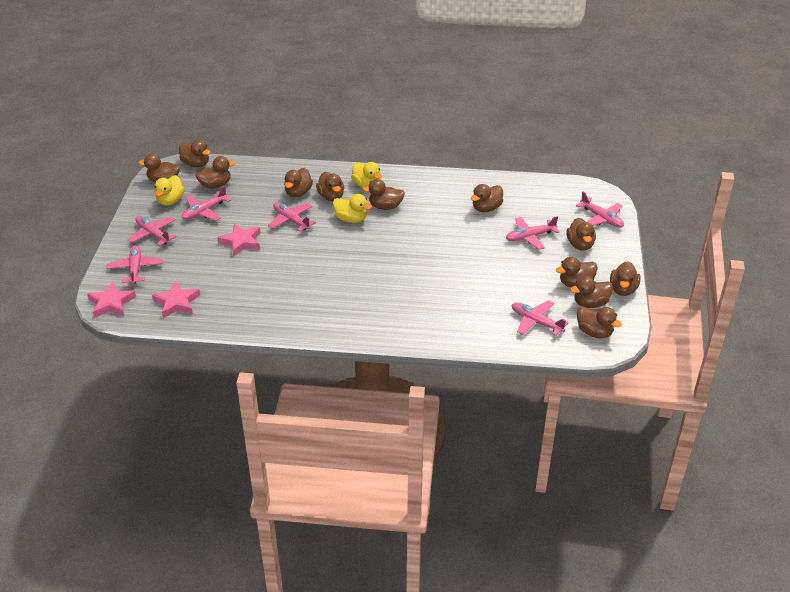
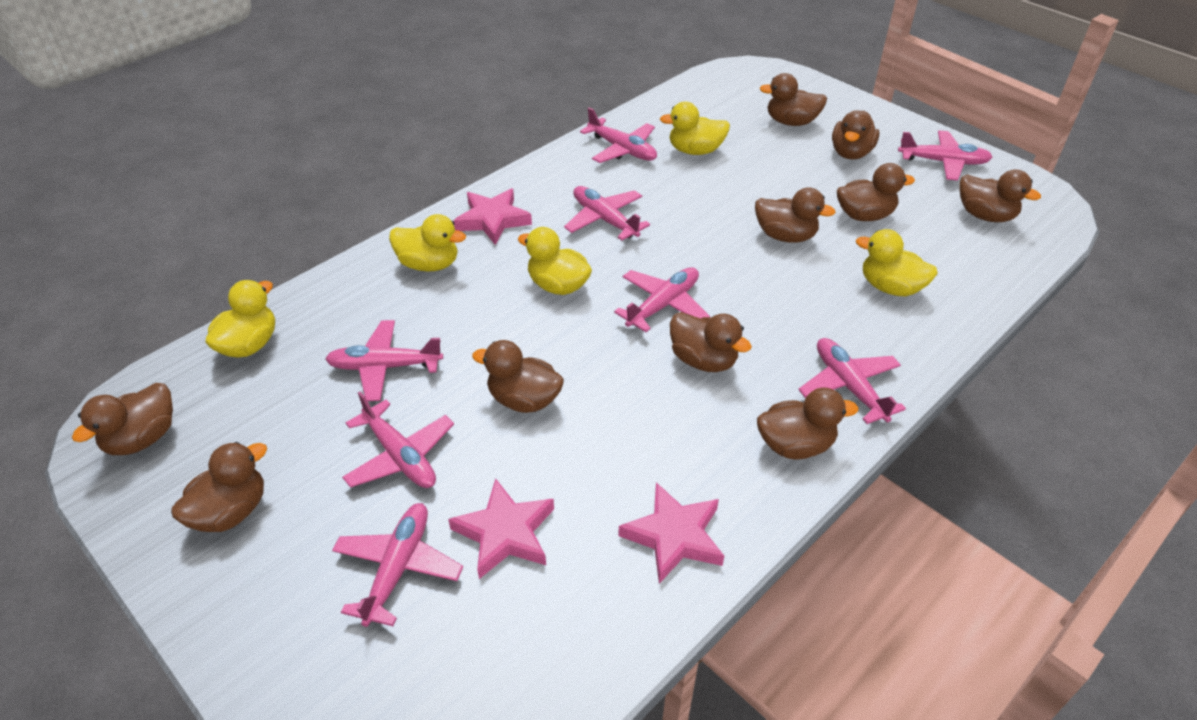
brown duck: 12 -> 10
pink plane: 7 -> 8
yellow duck: 3 -> 5

